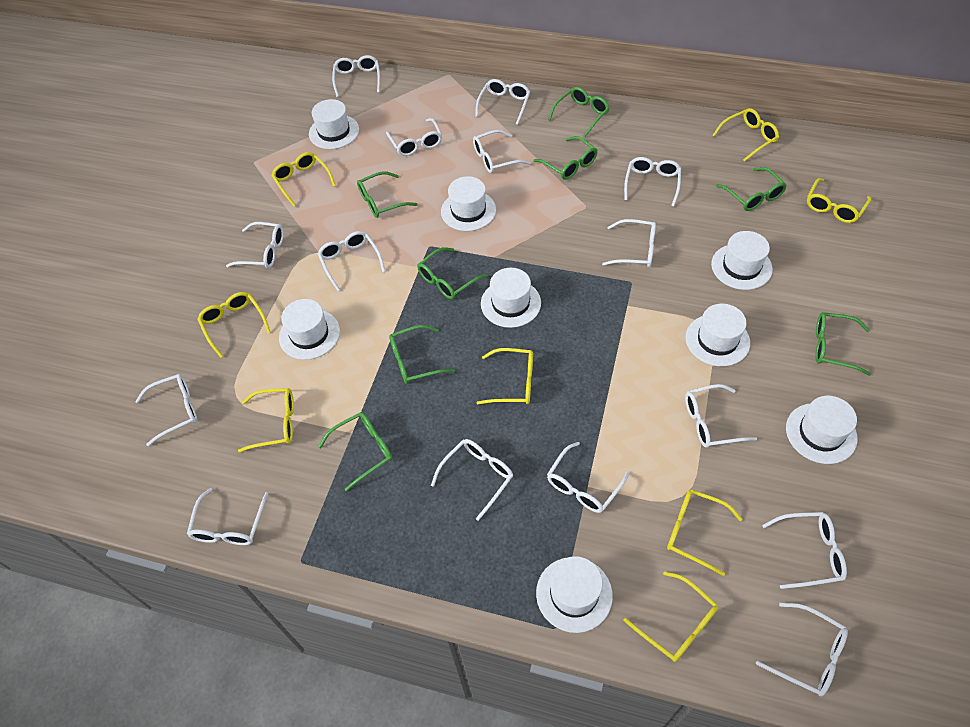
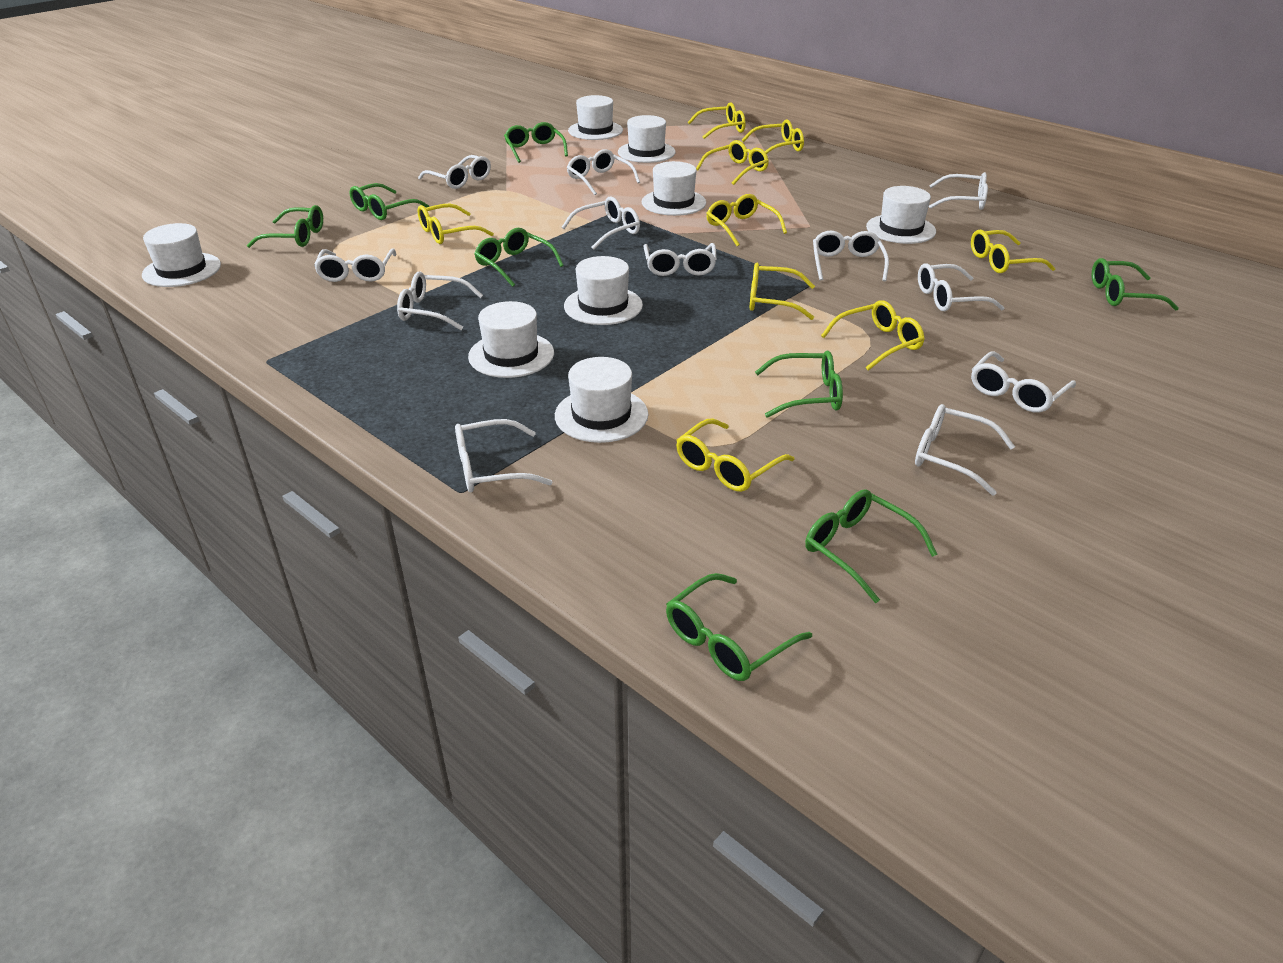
white glasses: 15 -> 12
yellow glasses: 8 -> 9

